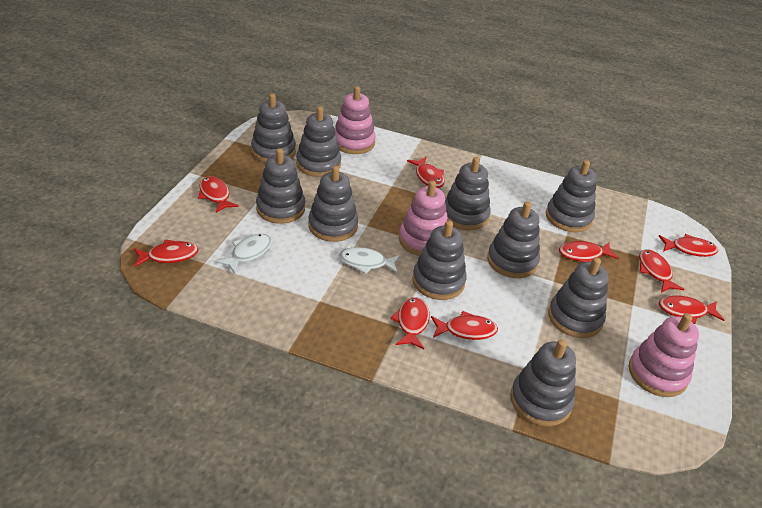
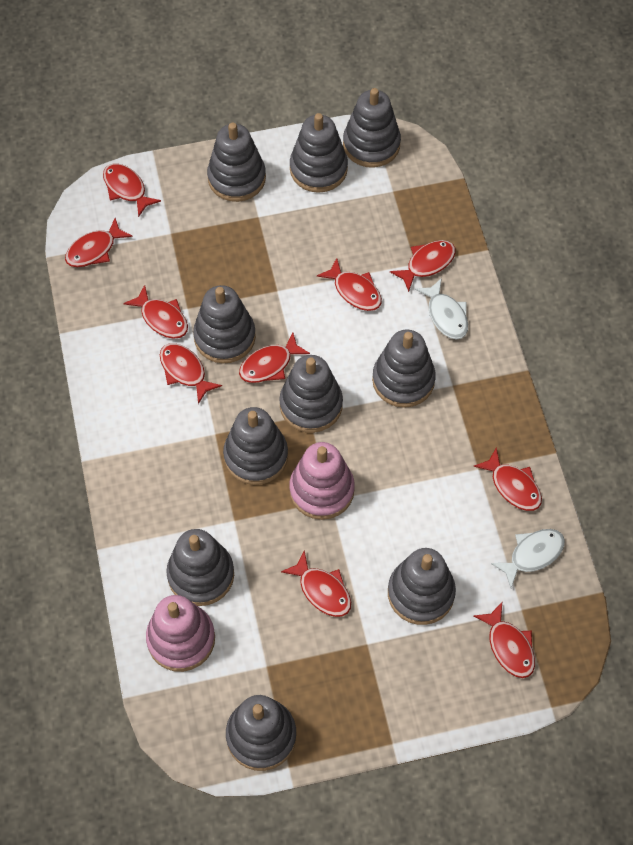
pink stacking toy: 3 -> 2
red fish: 9 -> 10

